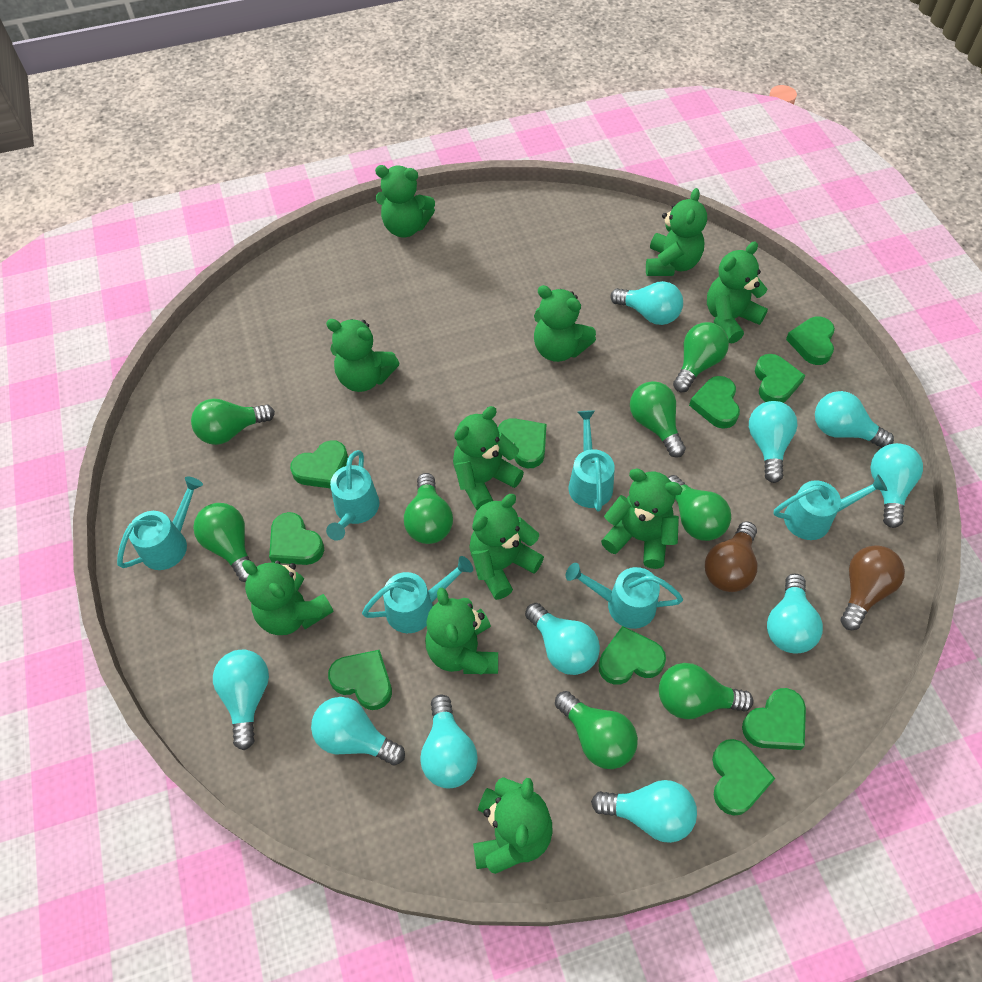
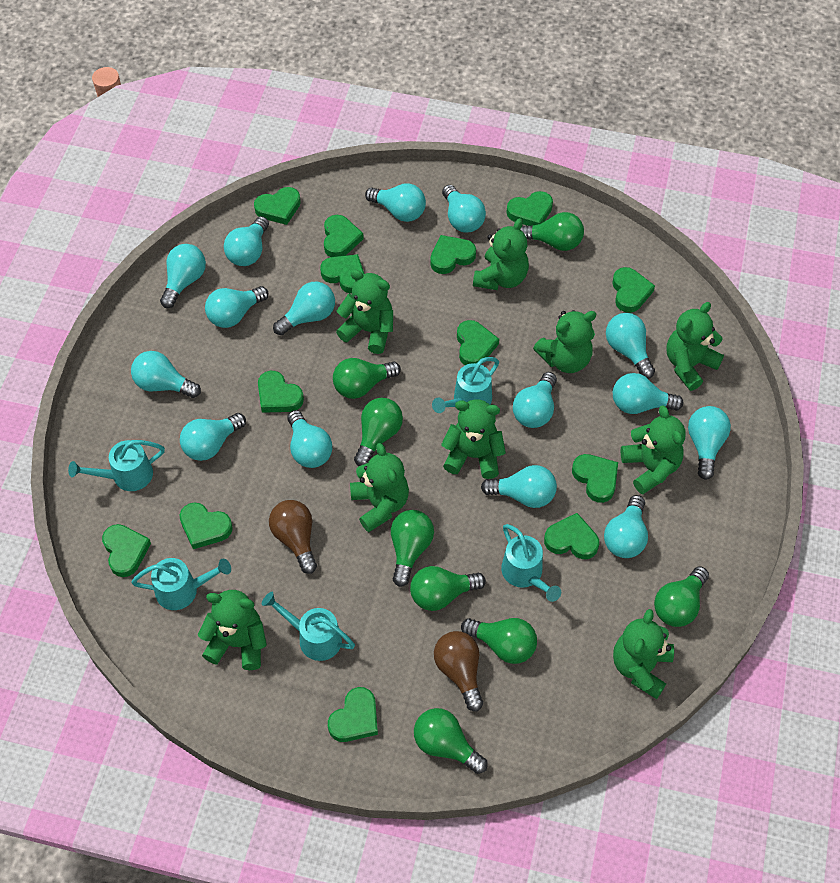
green heart: 10 -> 13
green teddy bear: 11 -> 9
turquoise light bulb: 10 -> 15
turquoise watering can: 6 -> 5

